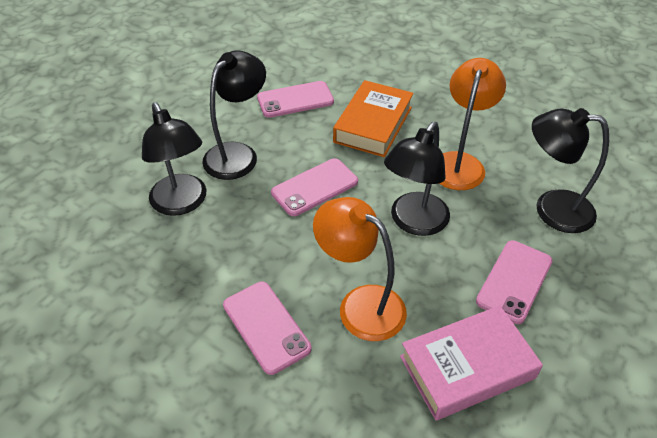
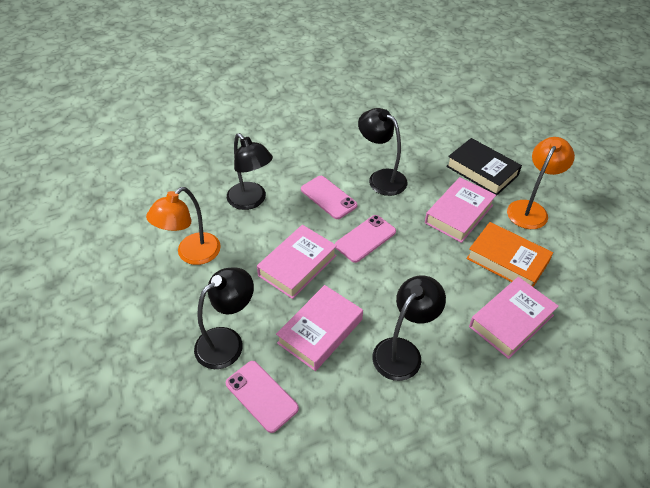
black book: 0 -> 1
pink book: 1 -> 4
pink phone: 4 -> 3

